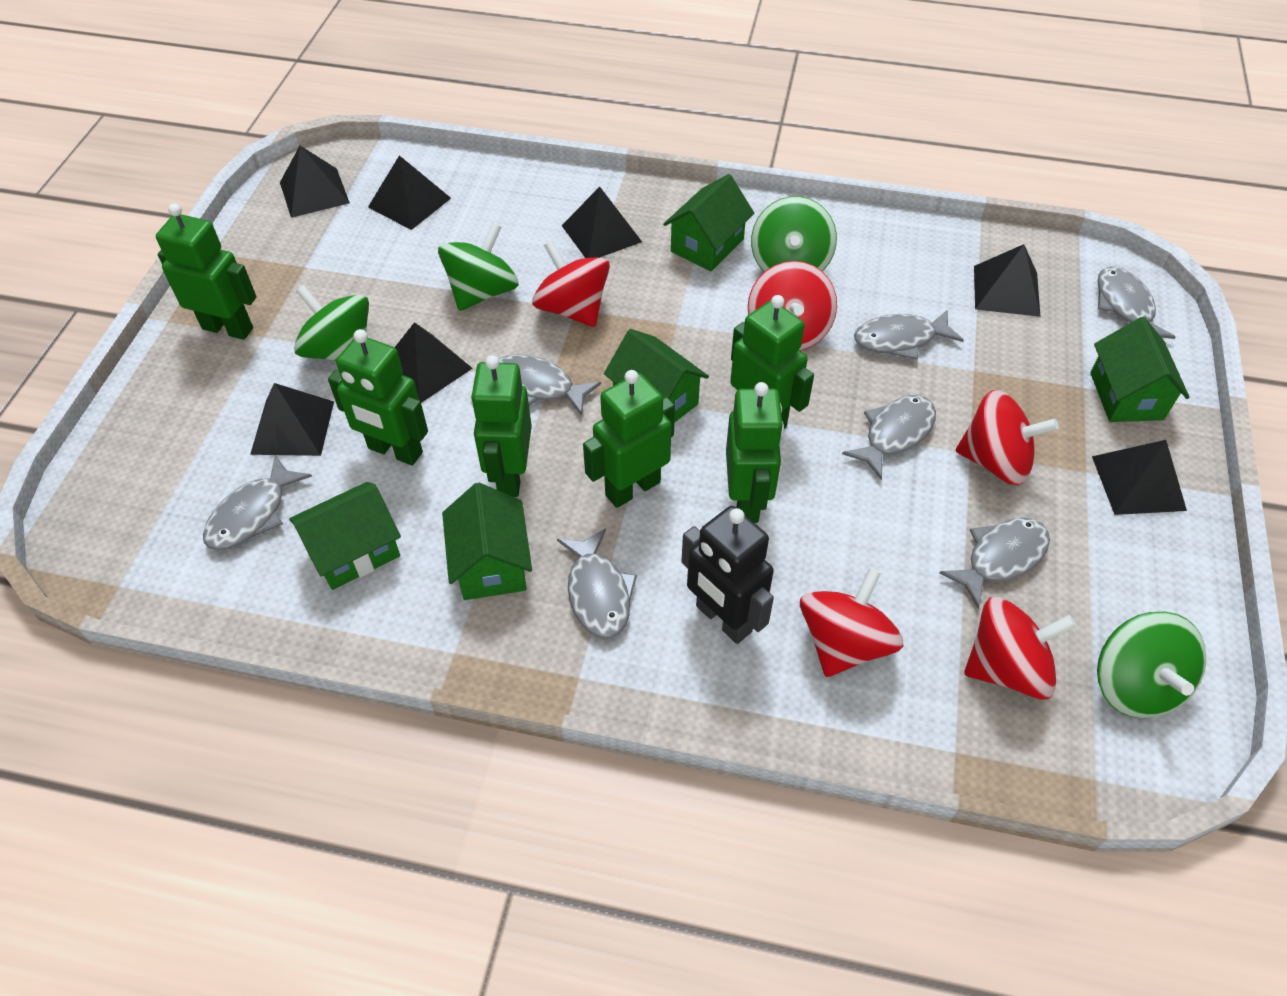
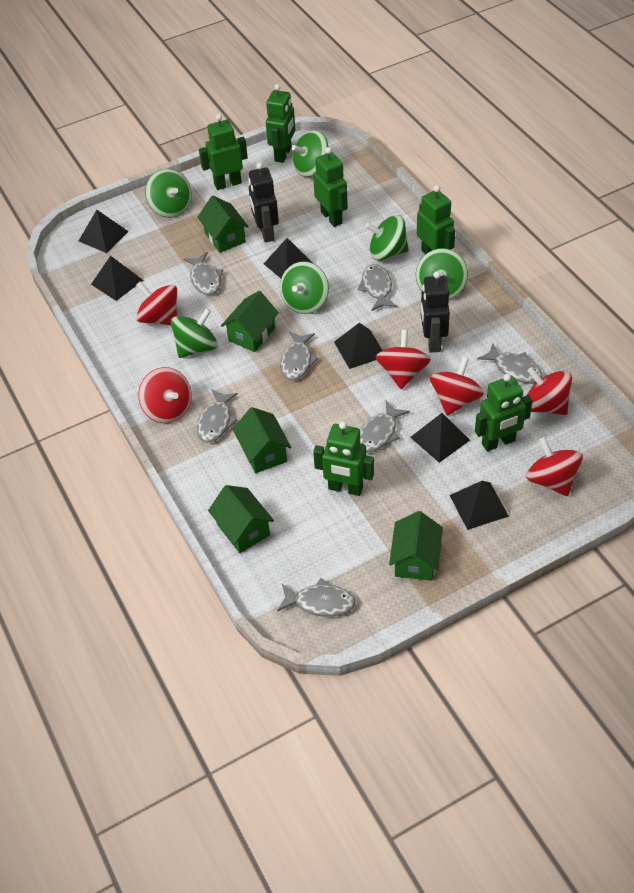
black pyramid: 7 -> 6
black robot: 1 -> 2
green spinning top: 4 -> 6
red spinning top: 5 -> 6

